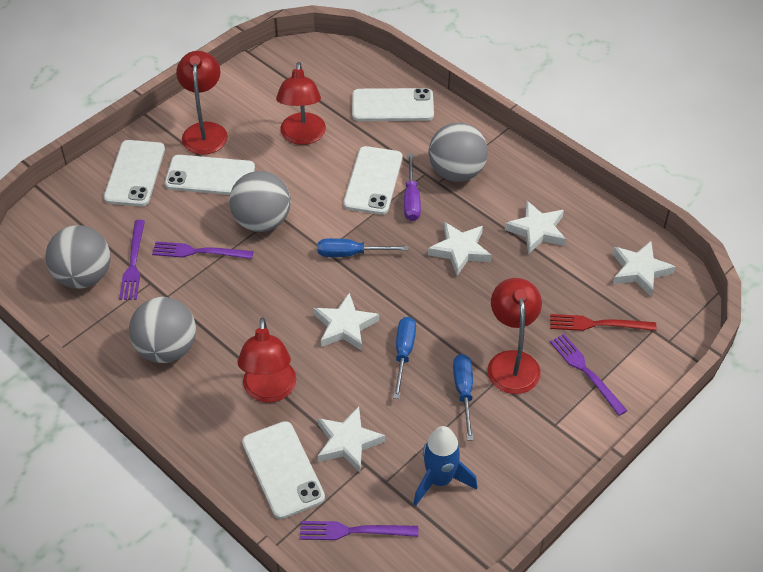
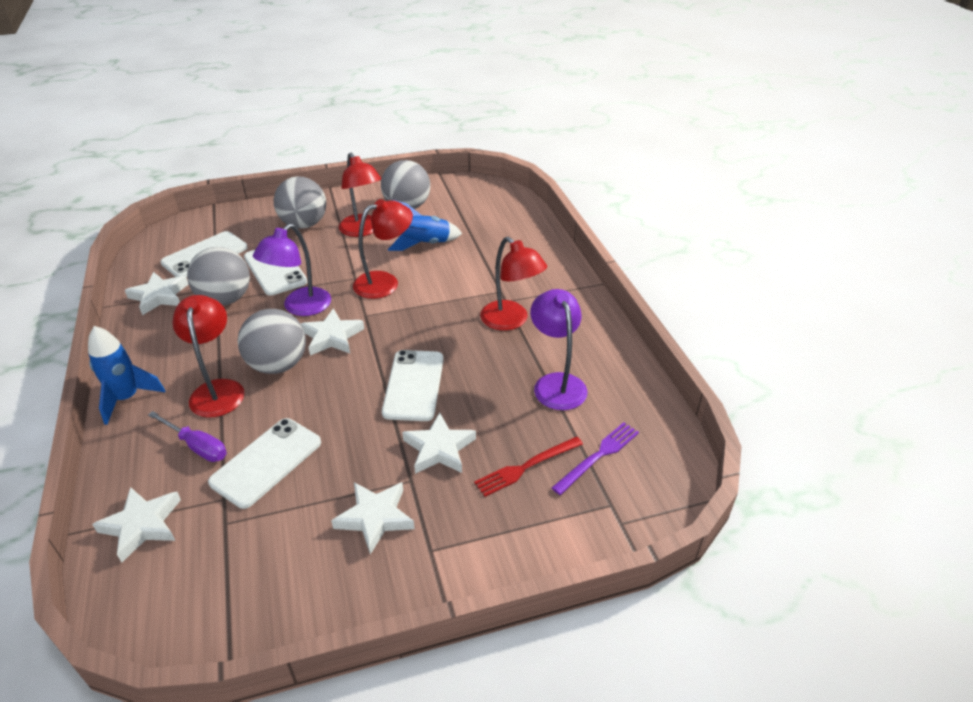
blue rocket: 1 -> 2
blue screwdriver: 3 -> 0
purple fork: 4 -> 1
purple lamp: 0 -> 2
white phone: 5 -> 4

